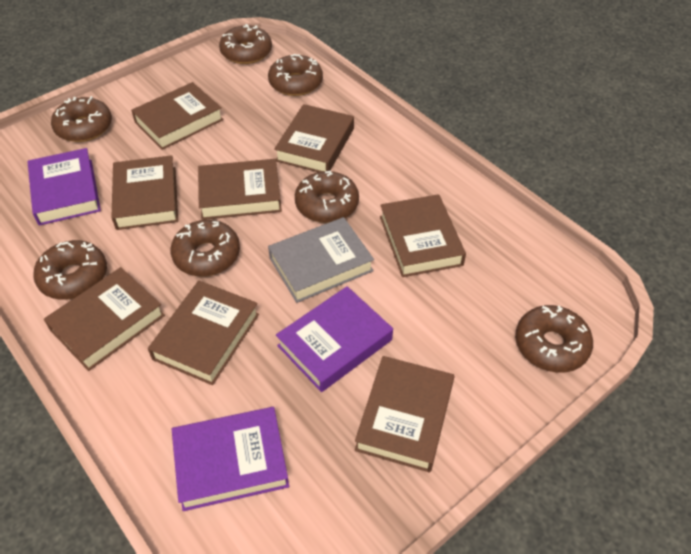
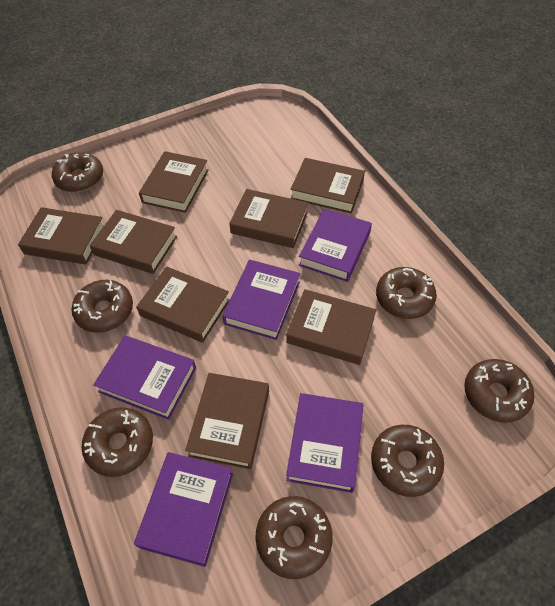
grey book: 1 -> 0
purple book: 3 -> 5

